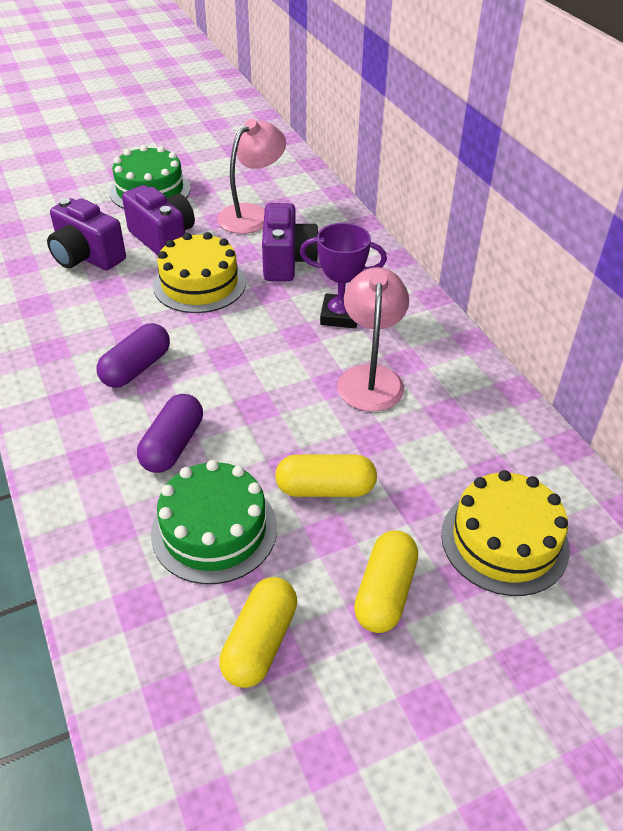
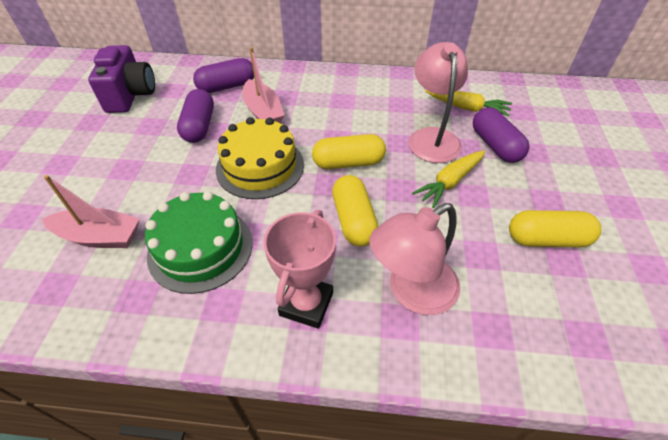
green cake: 2 -> 1
pink boat: 0 -> 2
pink trophy: 0 -> 1
purple camera: 3 -> 1
purple capsule: 2 -> 3
purple trophy: 1 -> 0
yellow cake: 2 -> 1
yellow carrot: 0 -> 2

